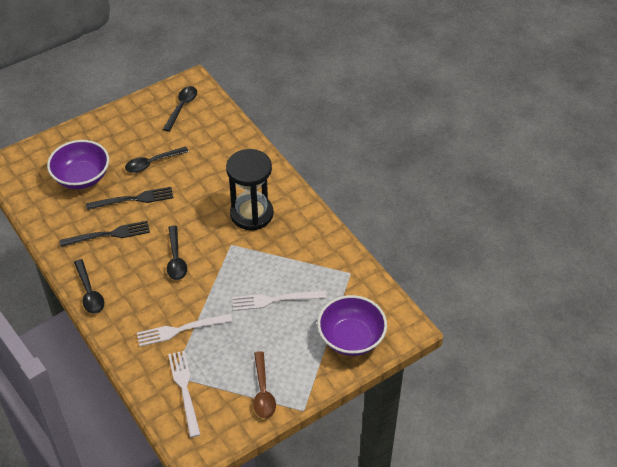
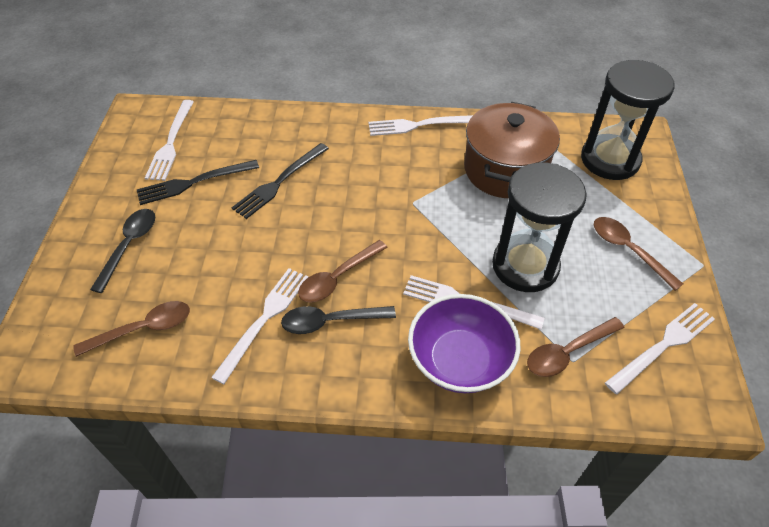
black hourglass: 1 -> 2
black spoon: 4 -> 2
brown pot: 0 -> 1
brown spoon: 1 -> 4
purple bowl: 2 -> 1
white fork: 3 -> 5

